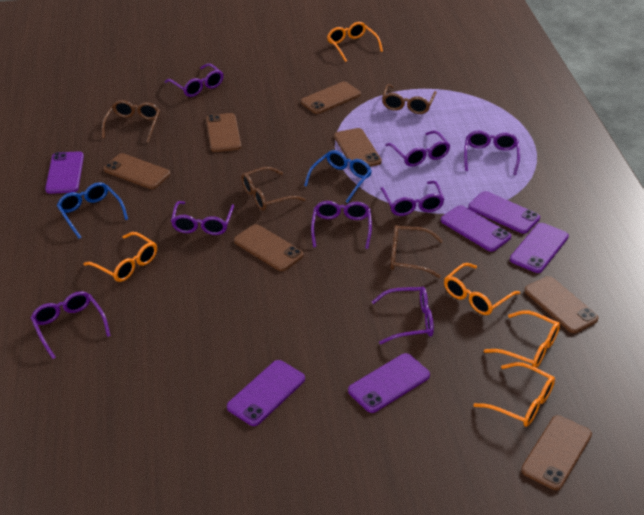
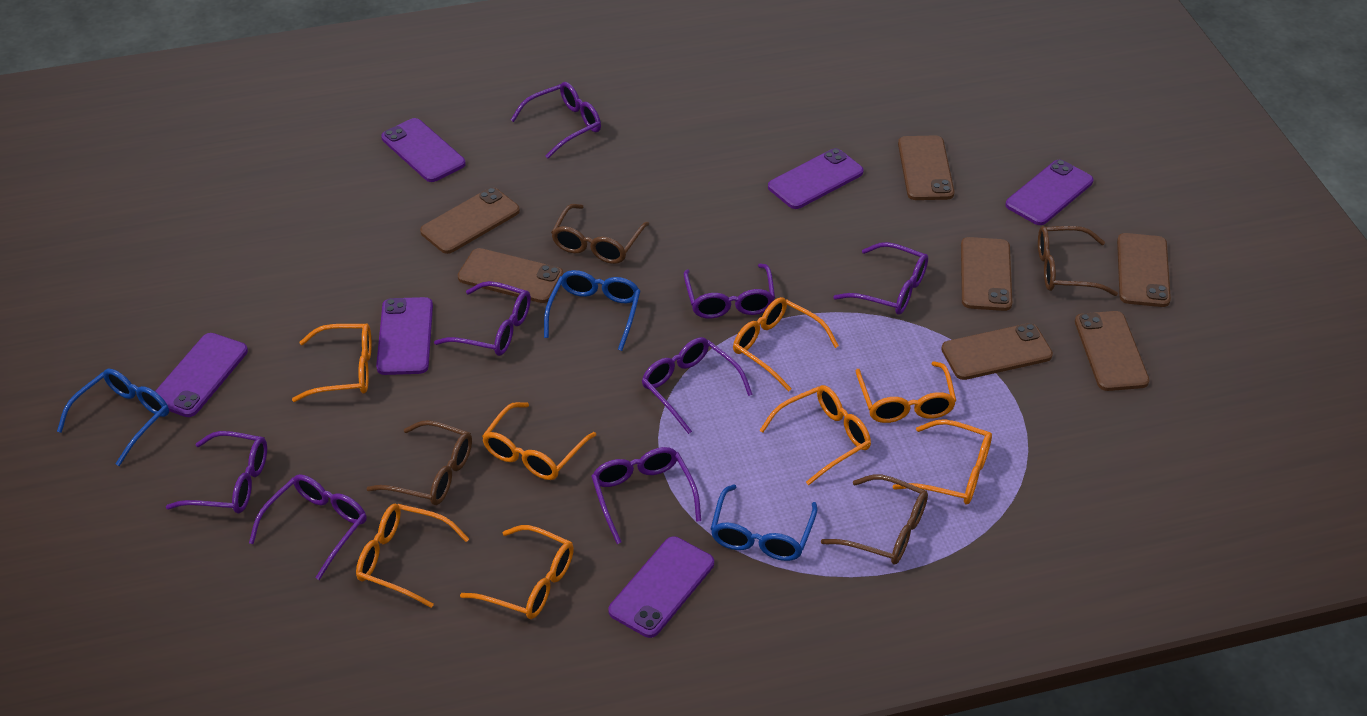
blue glasses: 2 -> 3
orange glasses: 5 -> 8

